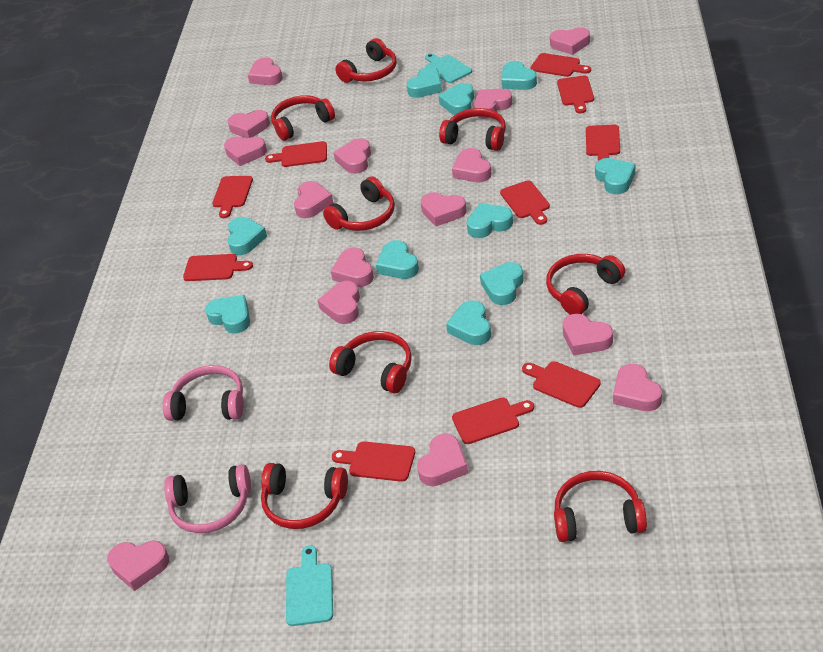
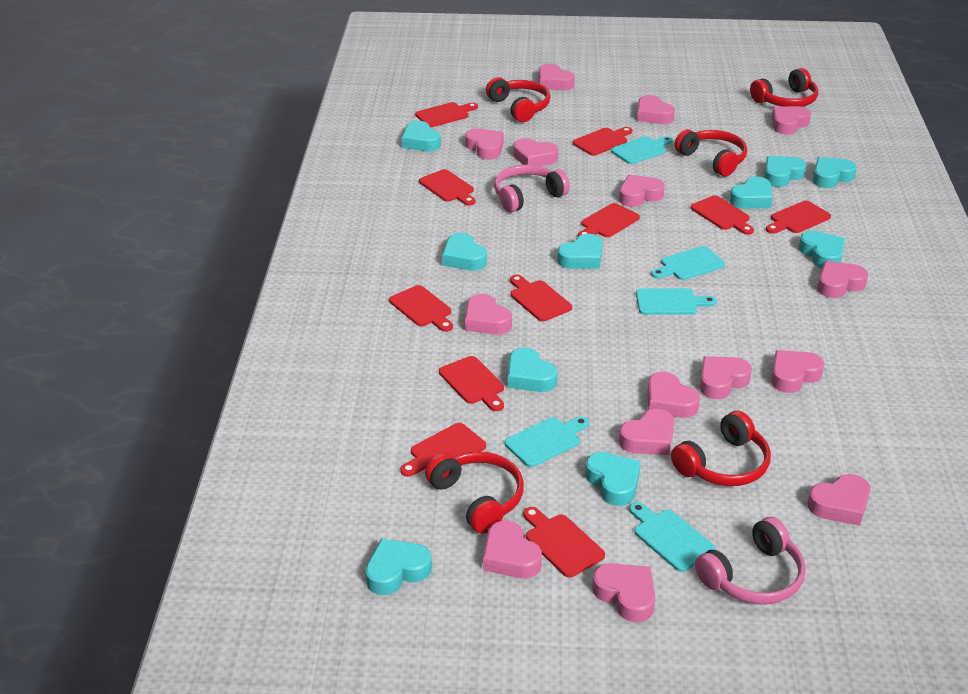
red cutting board: 10 -> 11
red headphones: 8 -> 5
turquoise cutting board: 2 -> 5

